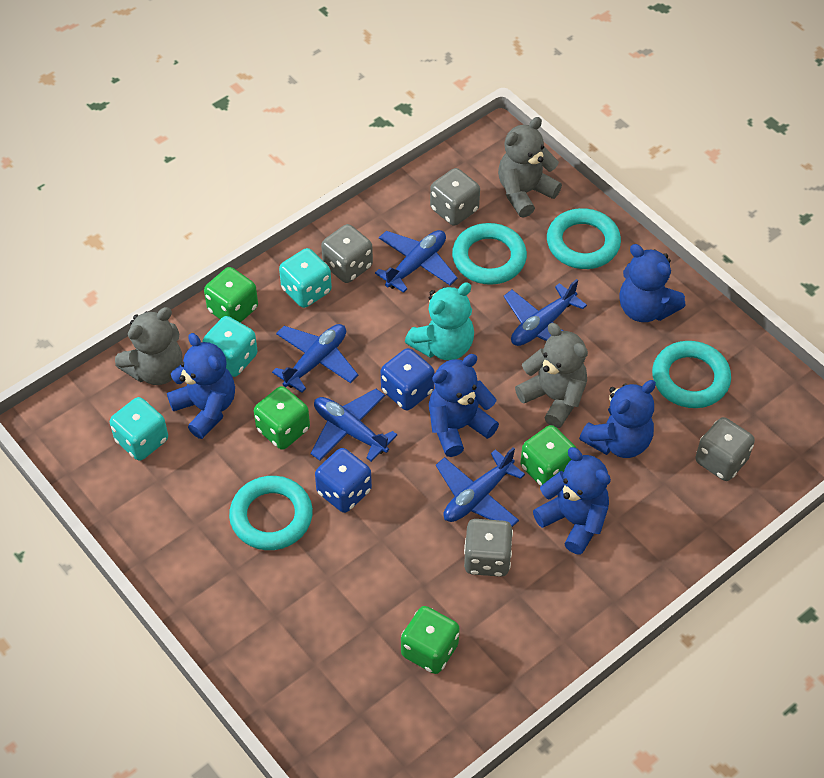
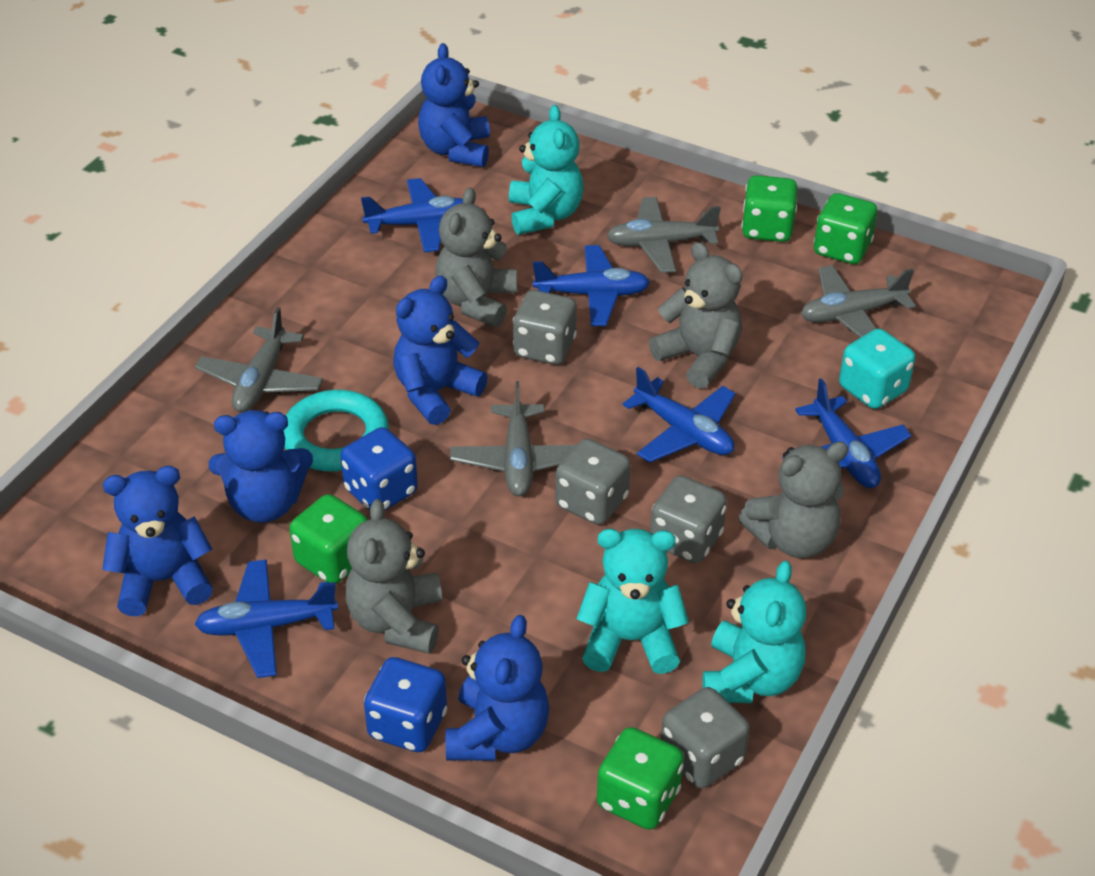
grey plane: 0 -> 4
grey teddy bear: 3 -> 4
turquoise dice: 3 -> 1
turquoise ring: 4 -> 1
turquoise teddy bear: 1 -> 3

